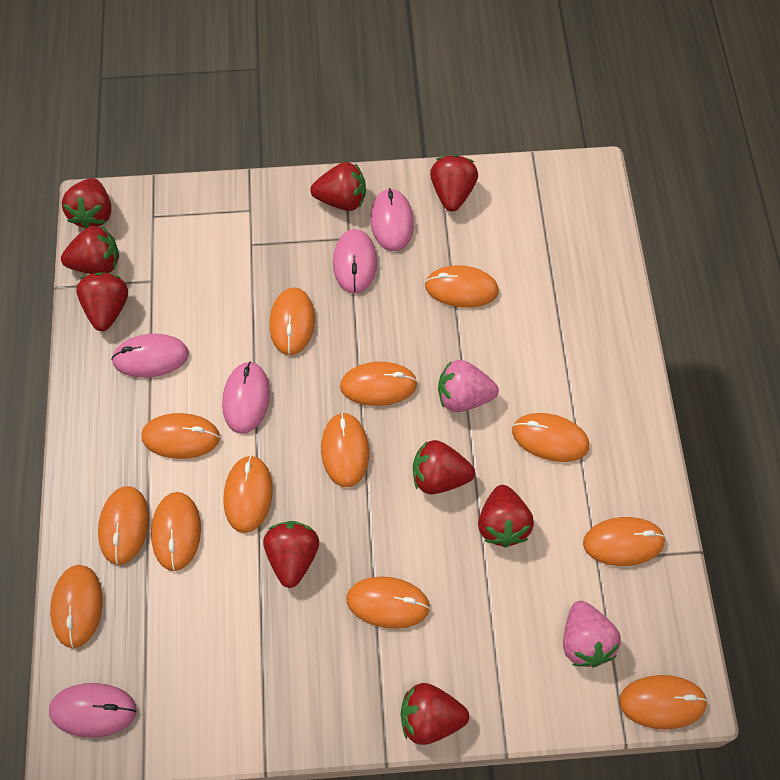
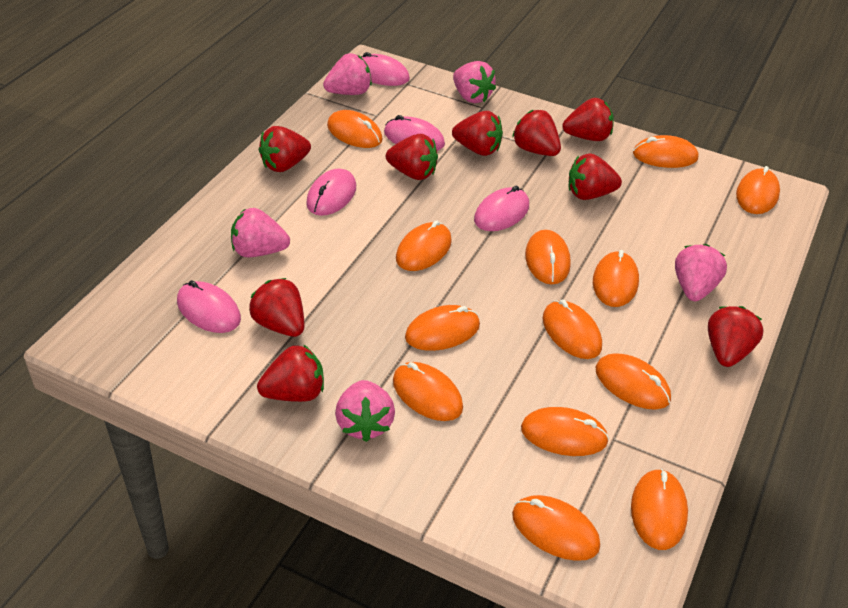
pink strawberry: 2 -> 5

